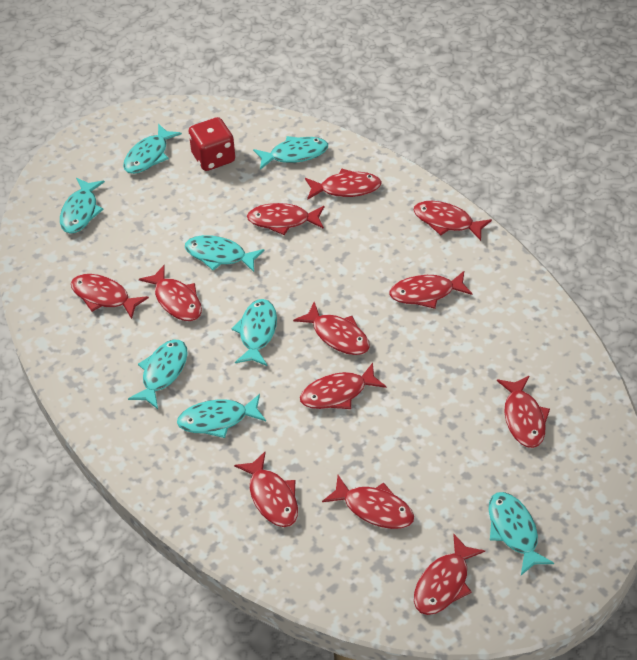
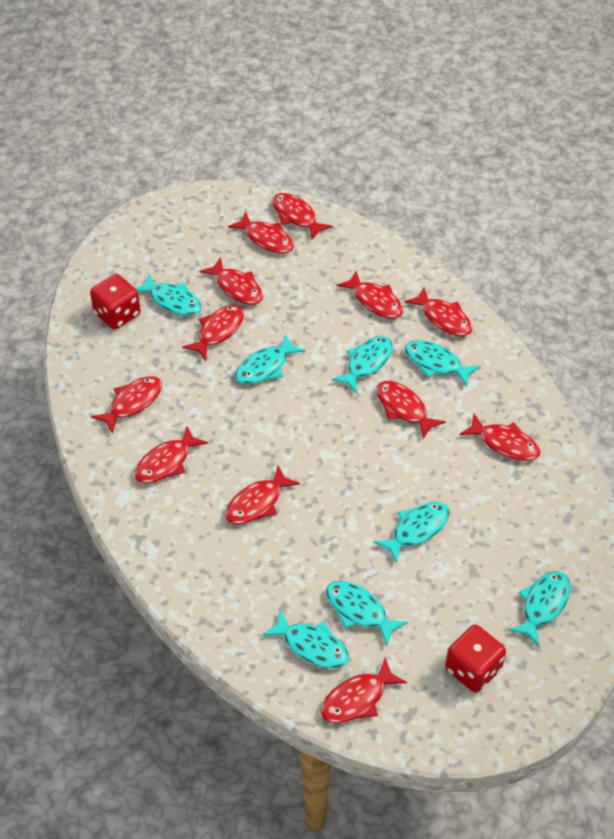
red dice: 1 -> 2

